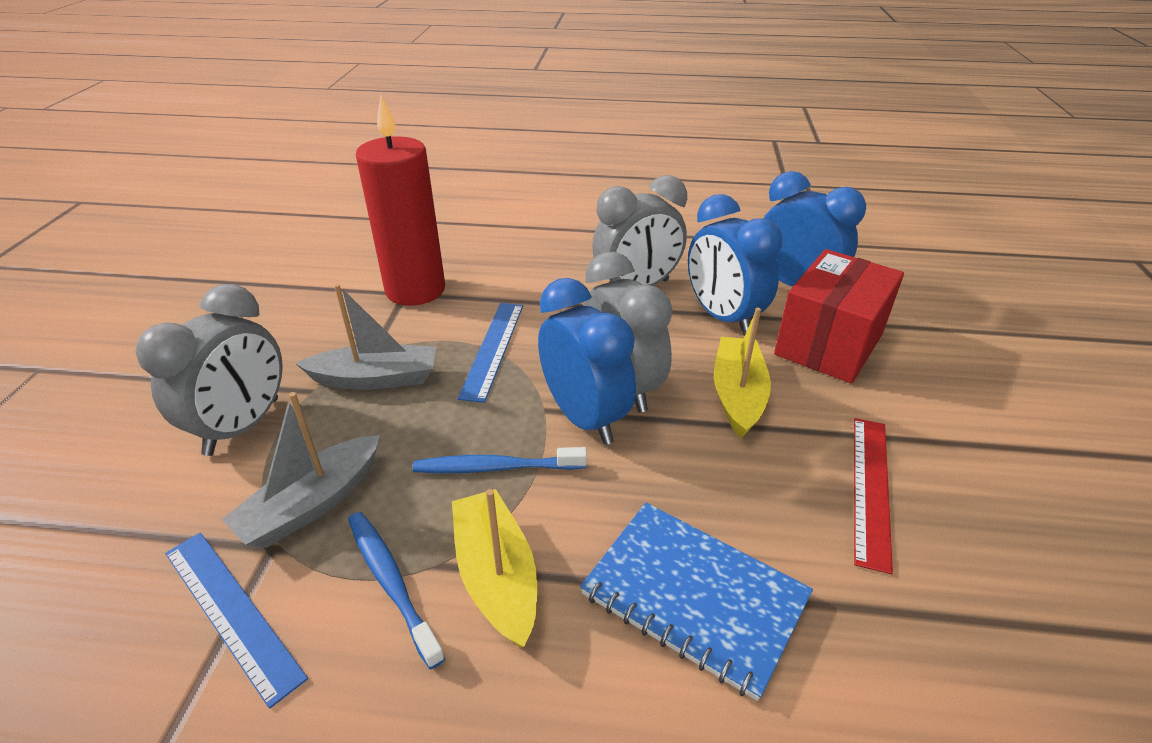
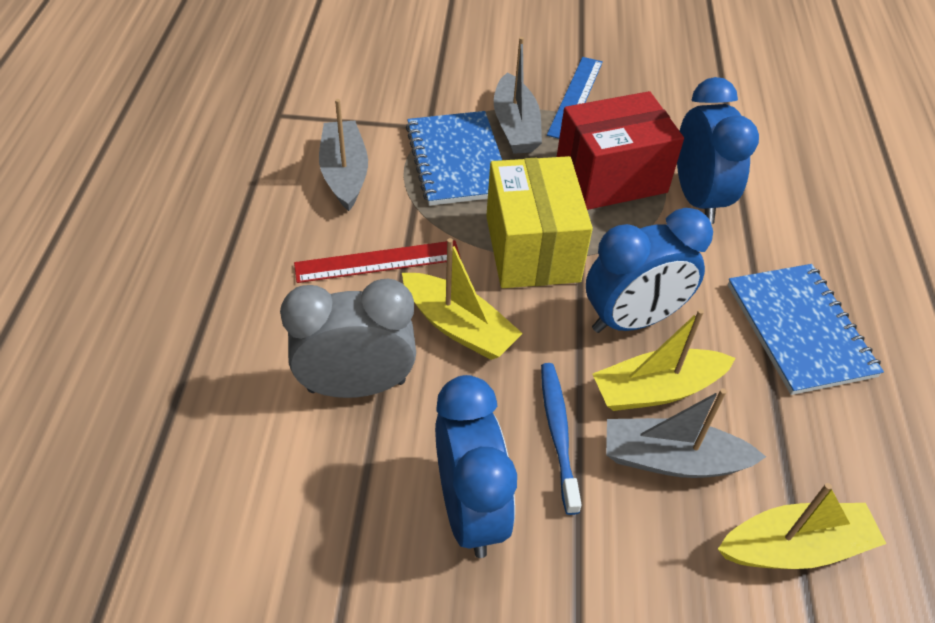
blue notebook: 1 -> 2
blue ruler: 2 -> 1
blue toothbrush: 2 -> 1
grey boat: 2 -> 3
grey clock: 3 -> 1
red candle: 1 -> 0
yellow boat: 2 -> 3
yellow box: 0 -> 1

